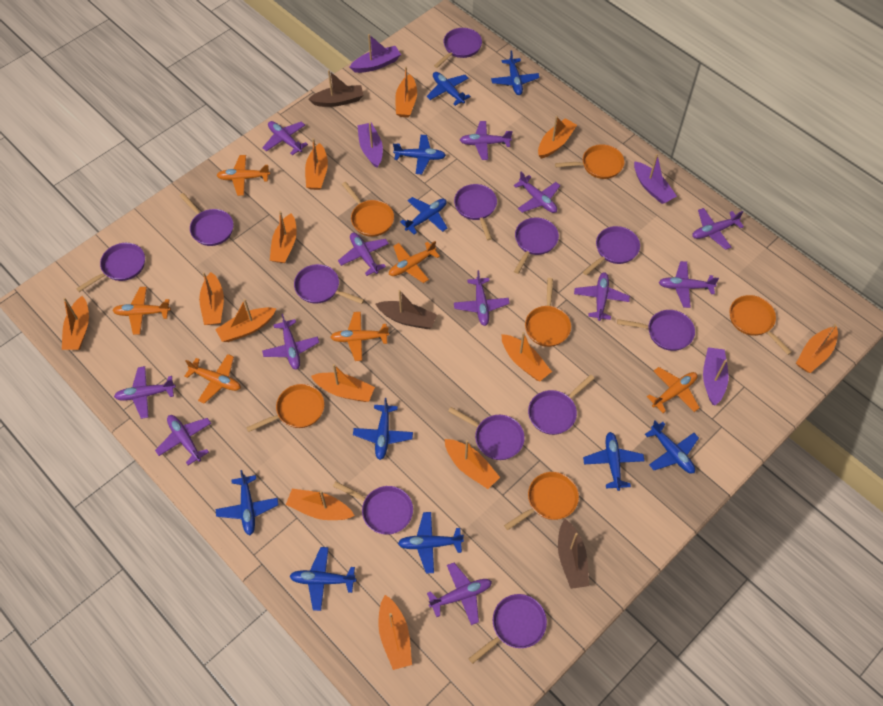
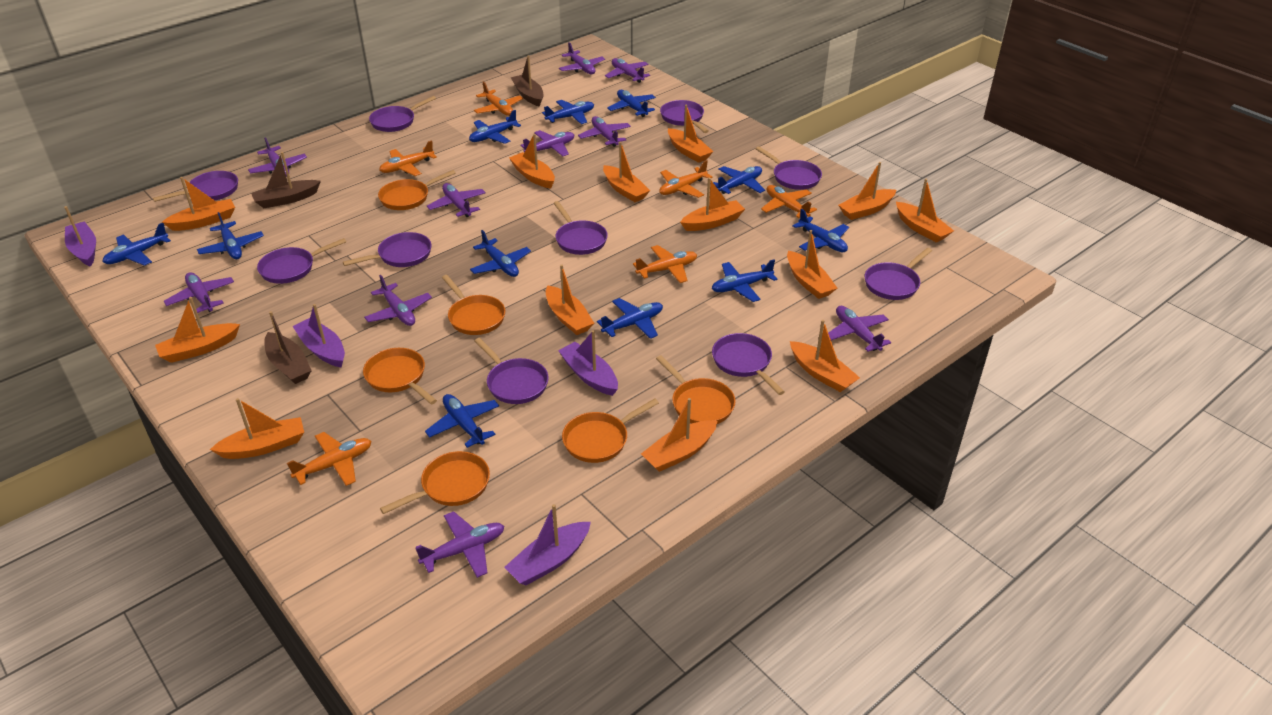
blue plane: 10 -> 11
purple pan: 12 -> 10
purple plane: 12 -> 10

